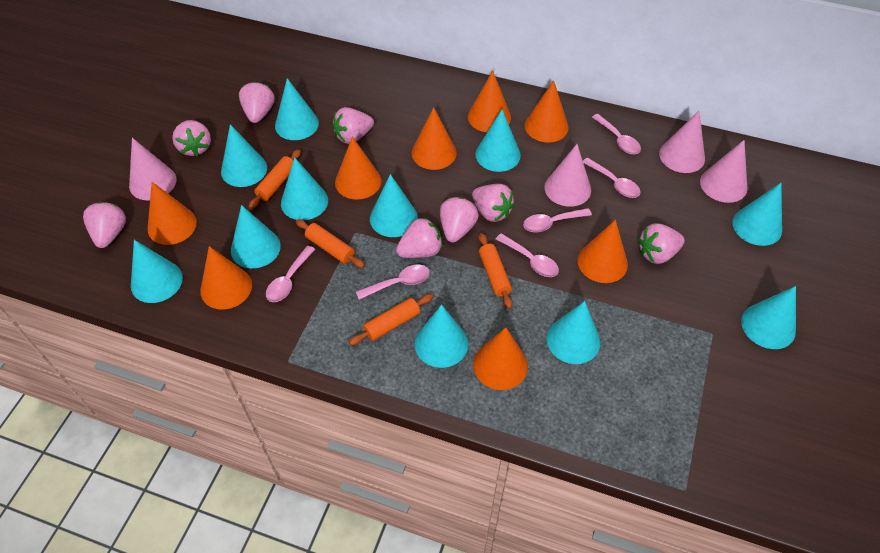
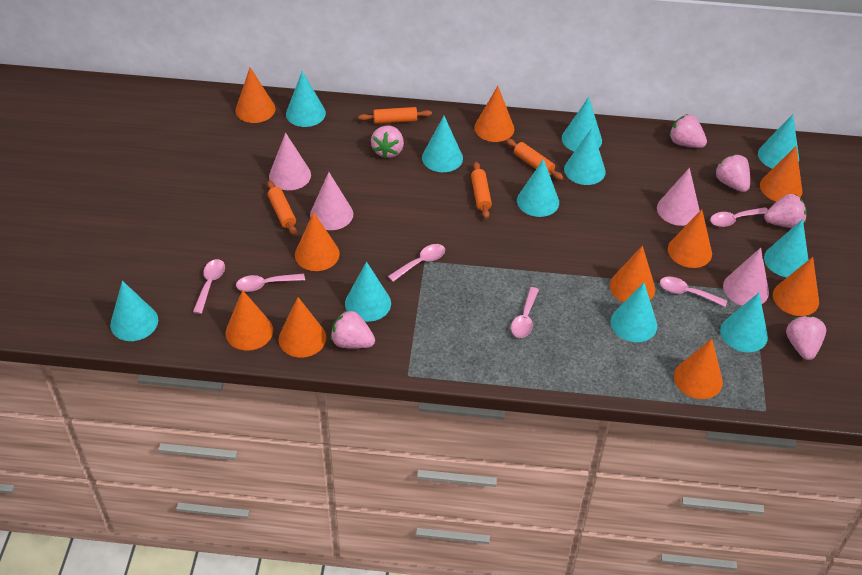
orange cone: 8 -> 10
pink strawberry: 8 -> 6

